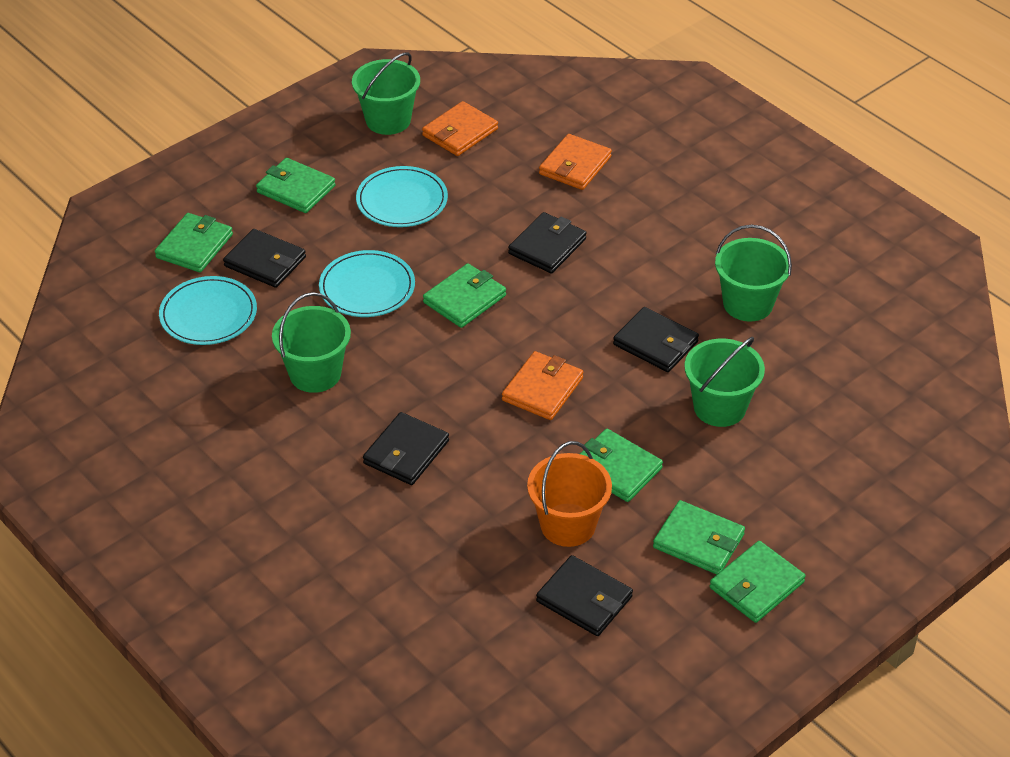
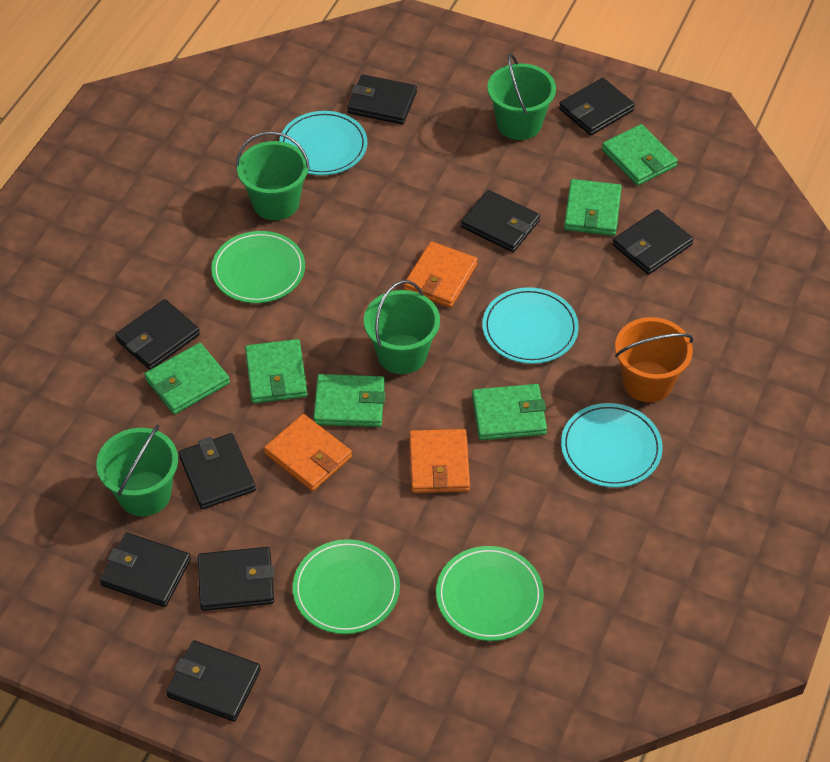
black wallet: 5 -> 9
green plate: 0 -> 3

